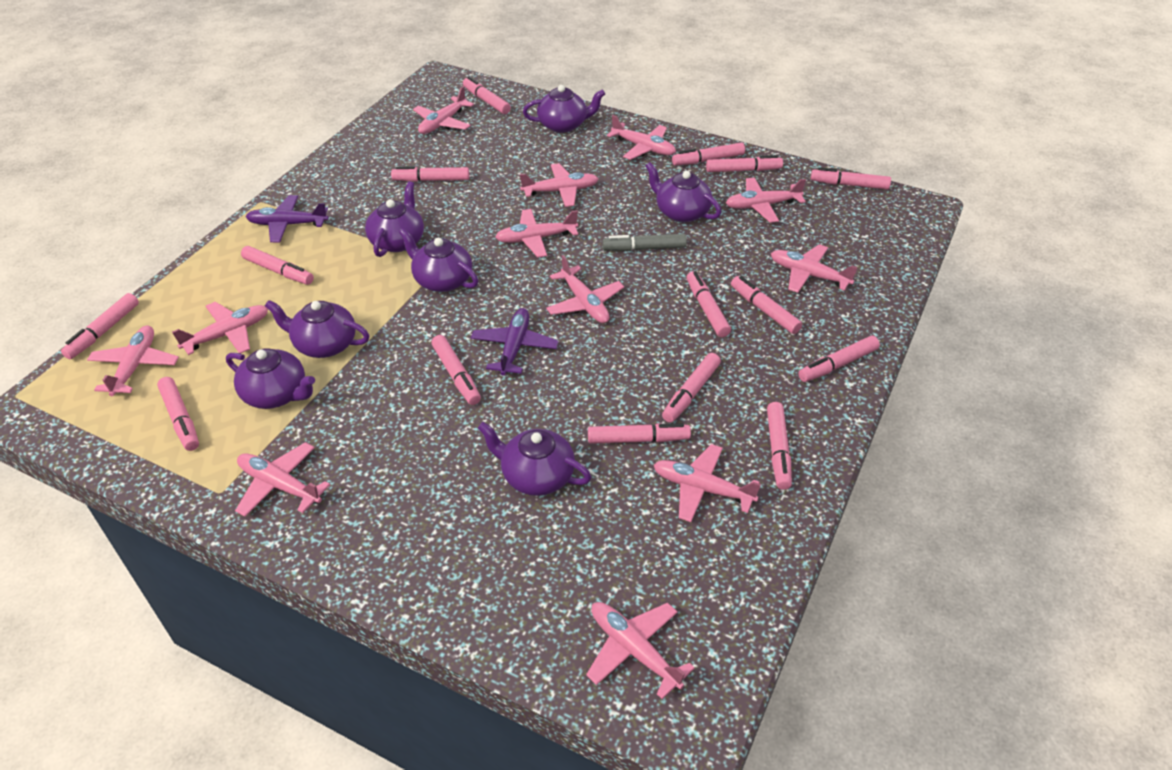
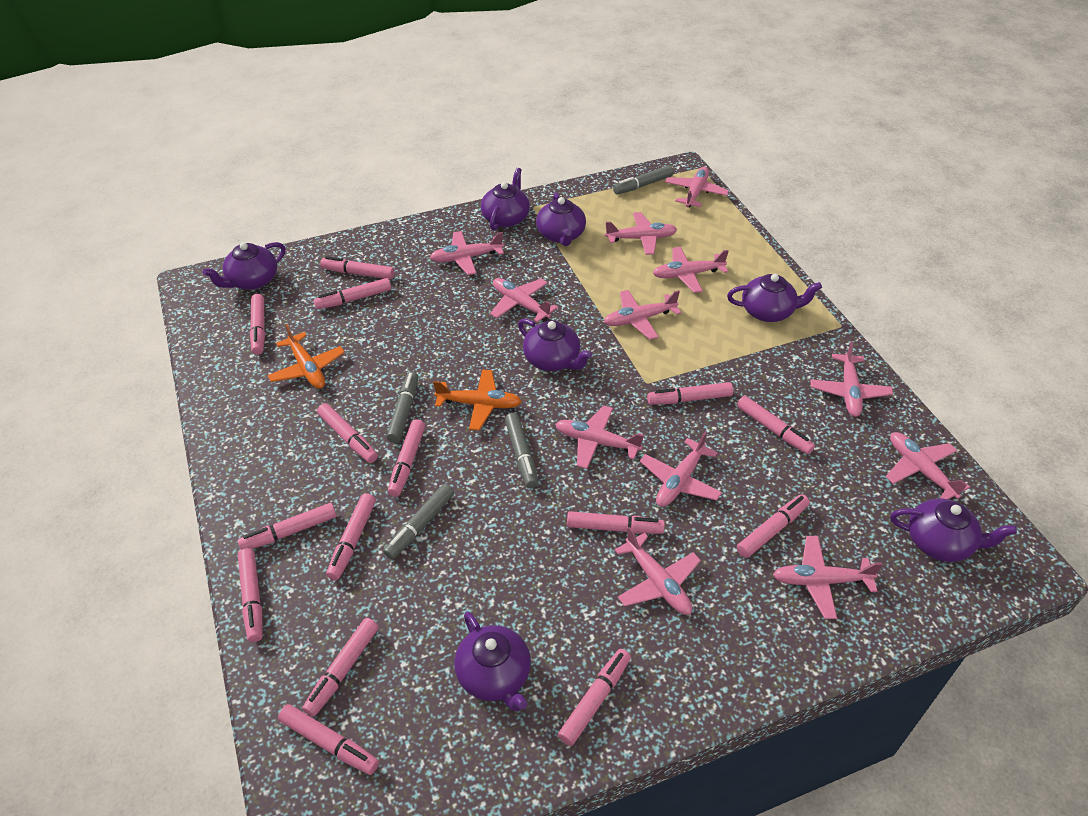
grey marker: 1 -> 4
orange plane: 0 -> 2
purple plane: 2 -> 0

